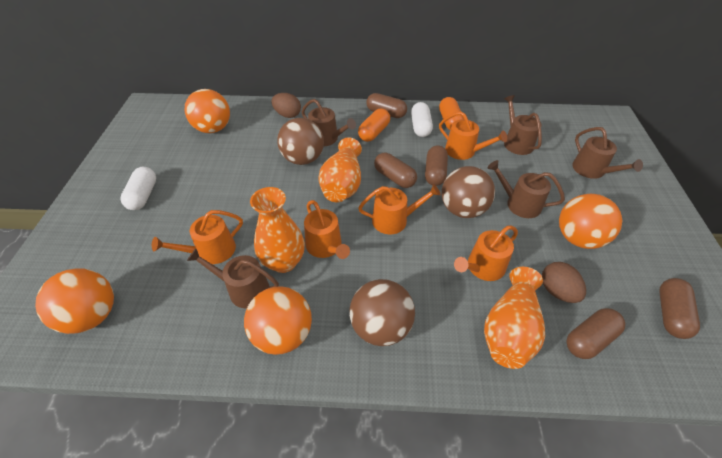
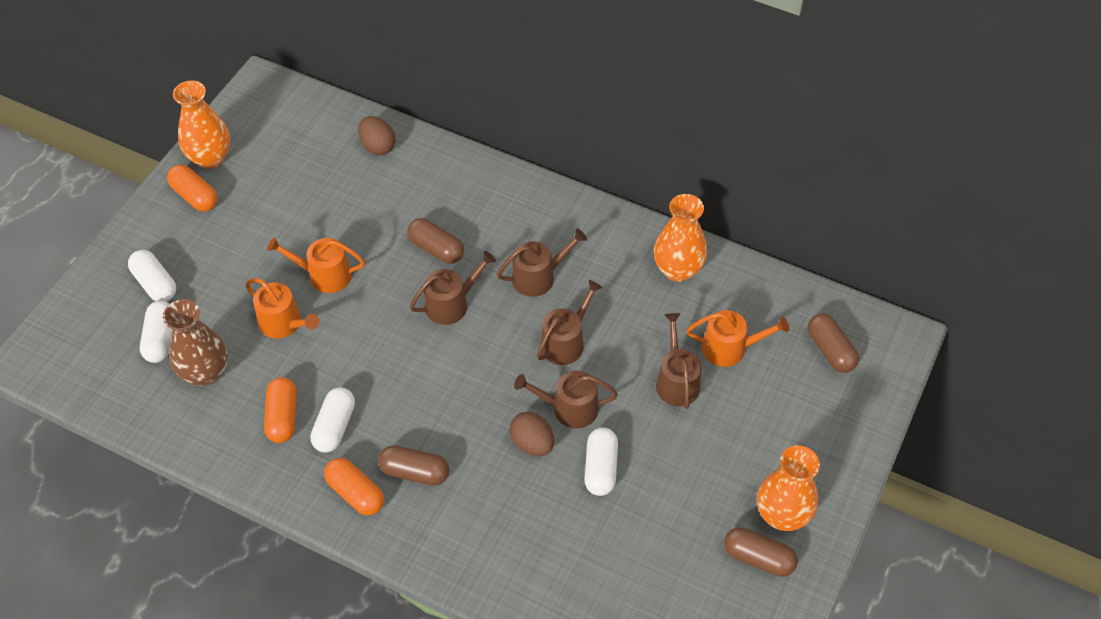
brown ball: 3 -> 0
brown capsule: 5 -> 4
brown vase: 0 -> 1
orange ball: 4 -> 0
orange capsule: 2 -> 3
orange watering can: 5 -> 3
white capsule: 2 -> 4

